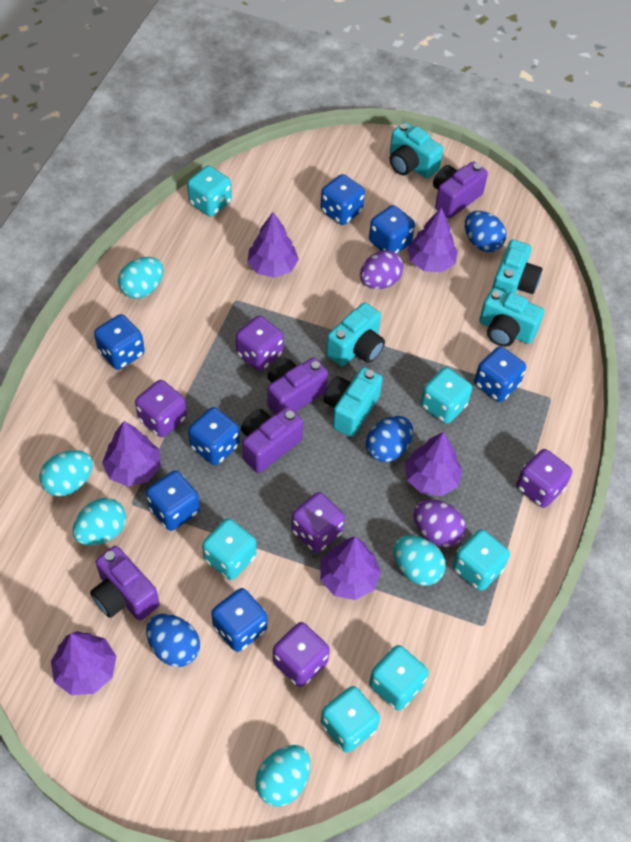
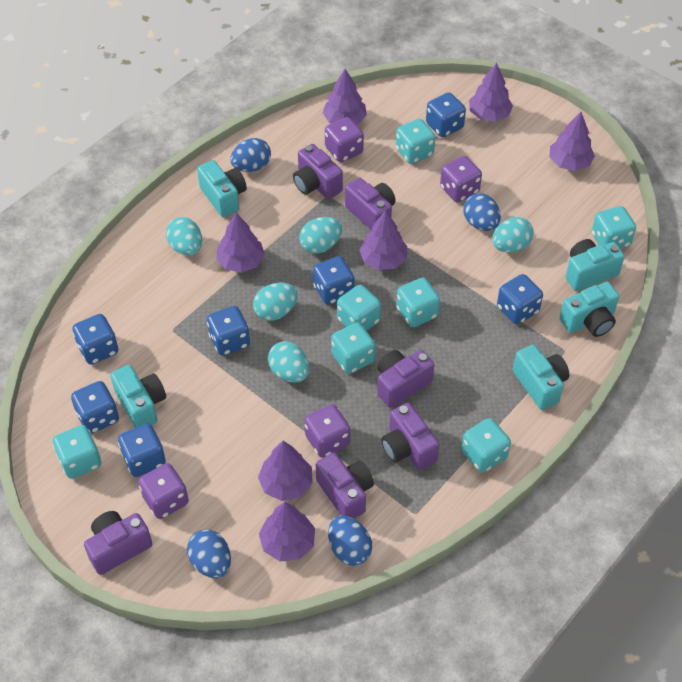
blue egg: 3 -> 4
purple camera: 4 -> 6
purple dice: 5 -> 4
purple egg: 2 -> 0
purple tree: 6 -> 7
turquoise dice: 6 -> 7

